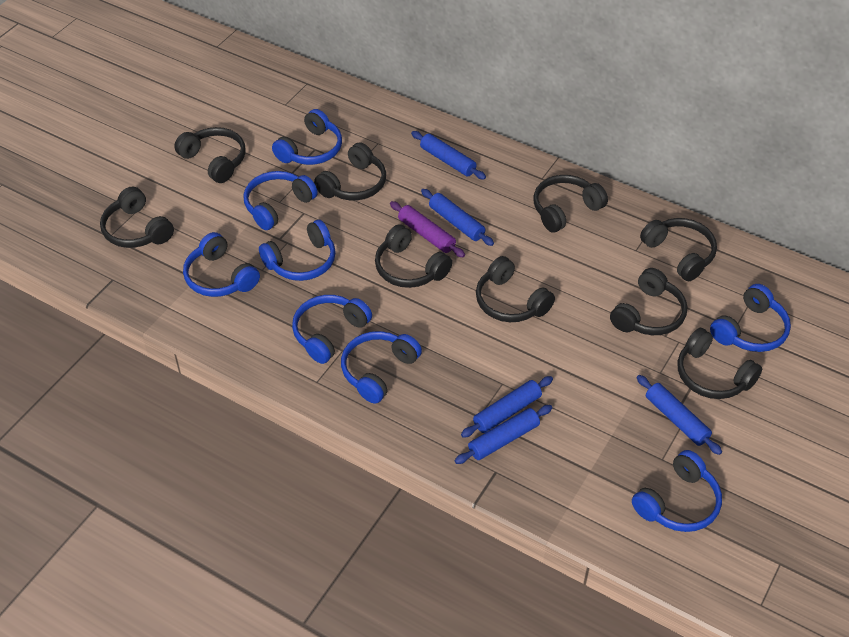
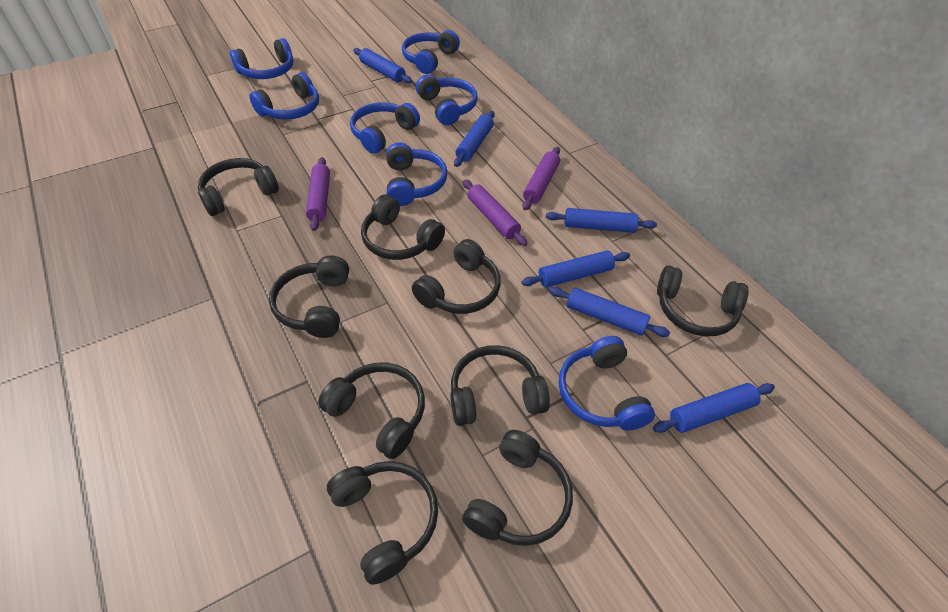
blue headphones: 8 -> 7
blue rolling pin: 5 -> 6
purple rolling pin: 1 -> 3

